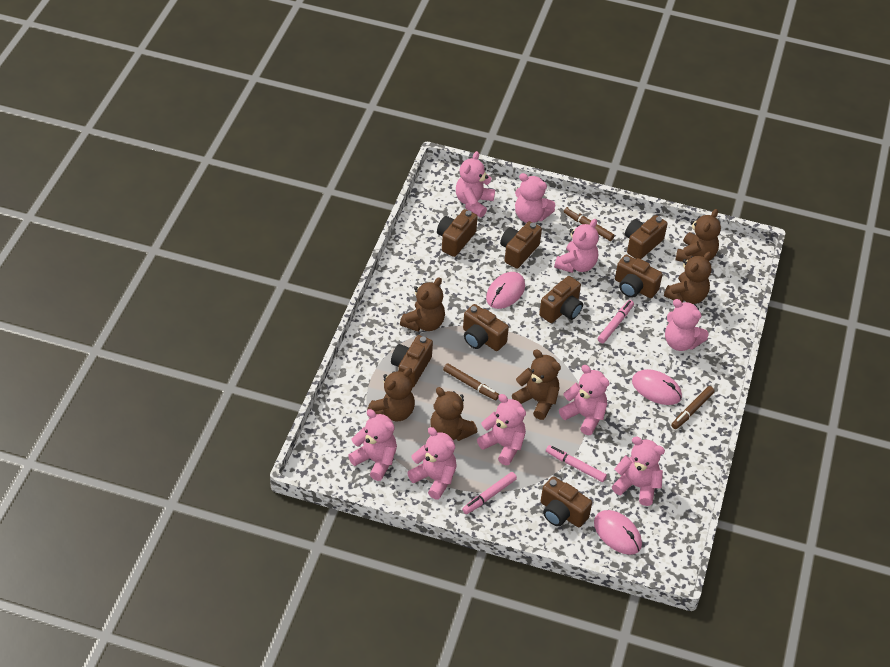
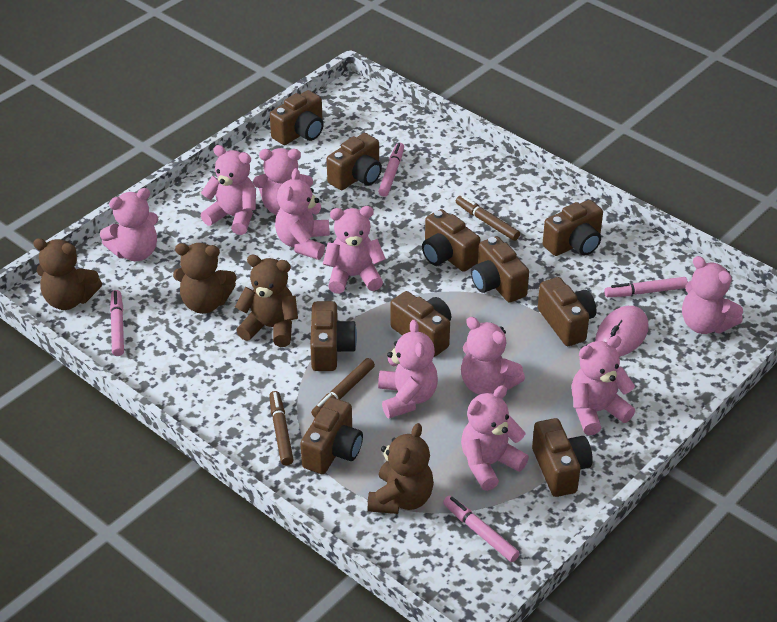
brown camera: 8 -> 10
brown teddy bear: 6 -> 4
pink marker: 3 -> 4
pink mouse: 3 -> 1
pink teddy bear: 9 -> 10

